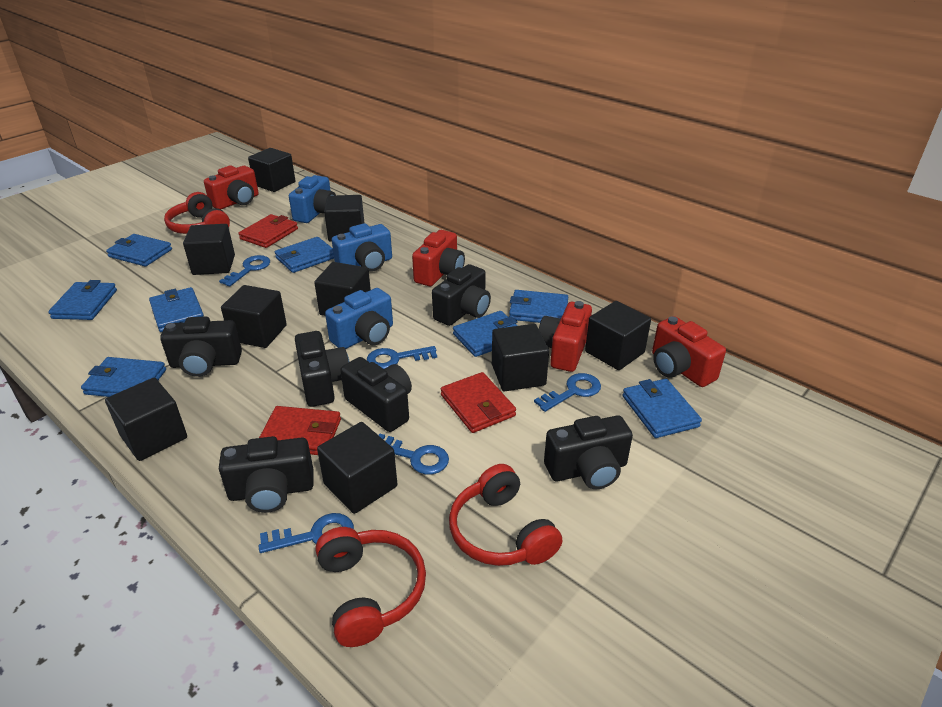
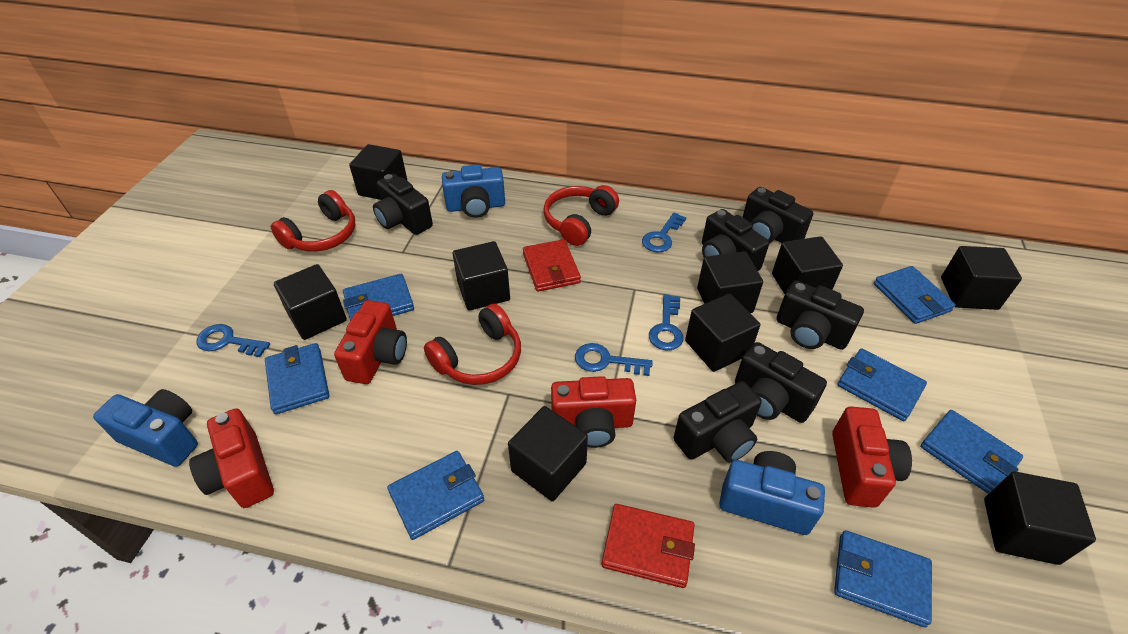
blue key: 5 -> 4
blue wallet: 8 -> 7
red wallet: 3 -> 2

